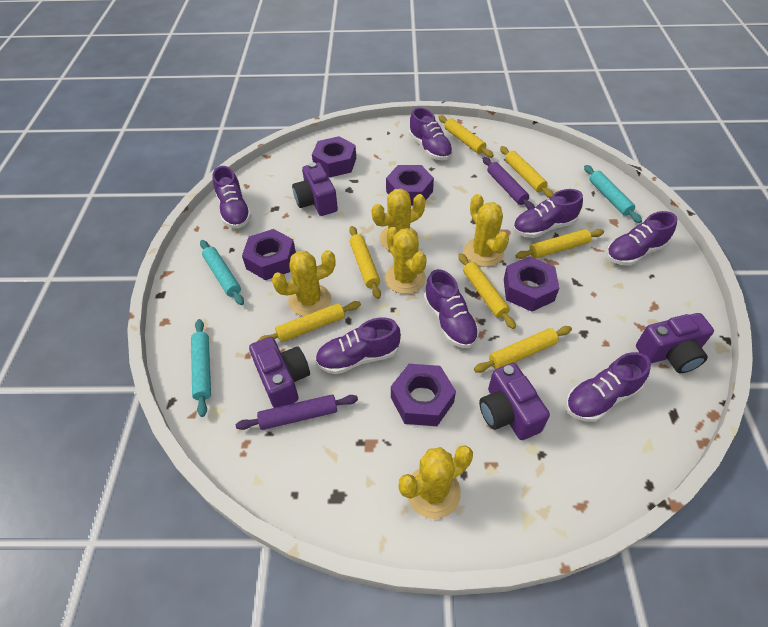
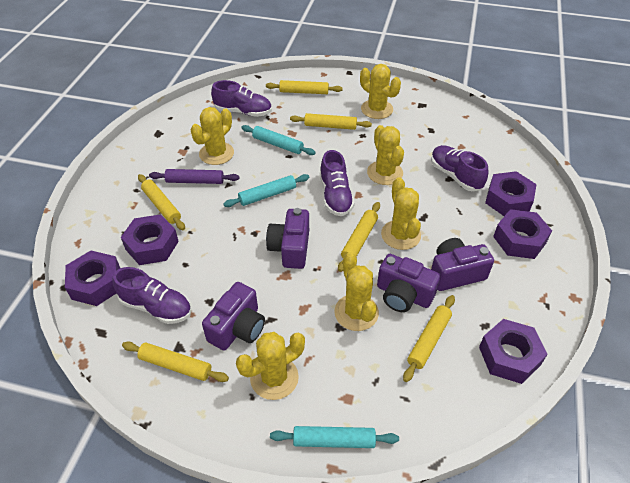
purple rolling pin: 2 -> 1
purple shoe: 7 -> 4
yellow cactus: 5 -> 6
yellow rolling pin: 7 -> 6

